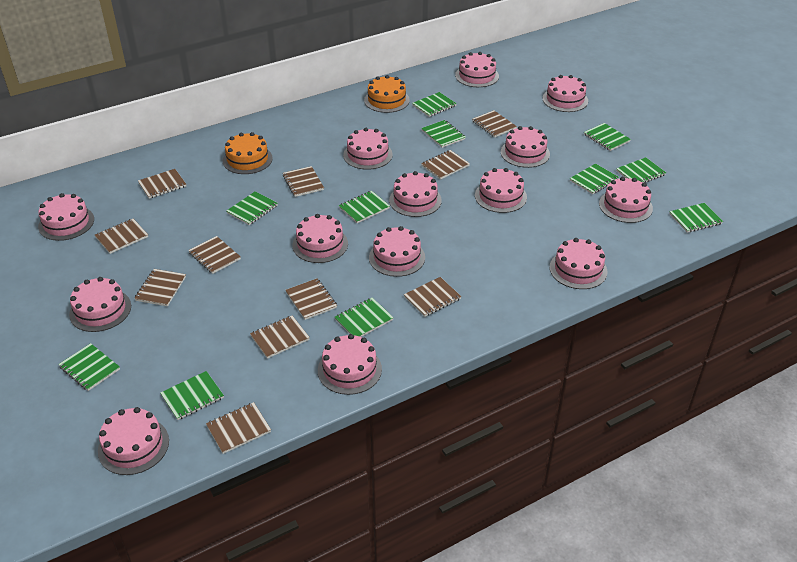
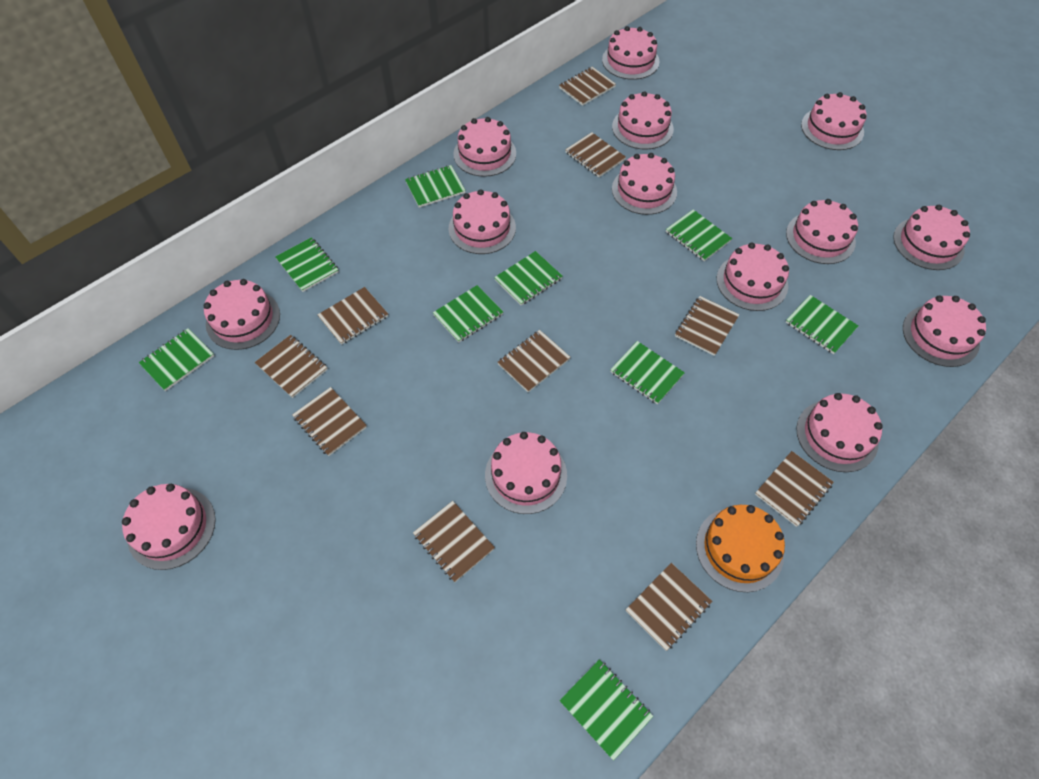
brown notebook: 11 -> 10
green notebook: 11 -> 9
orange cake: 2 -> 1

